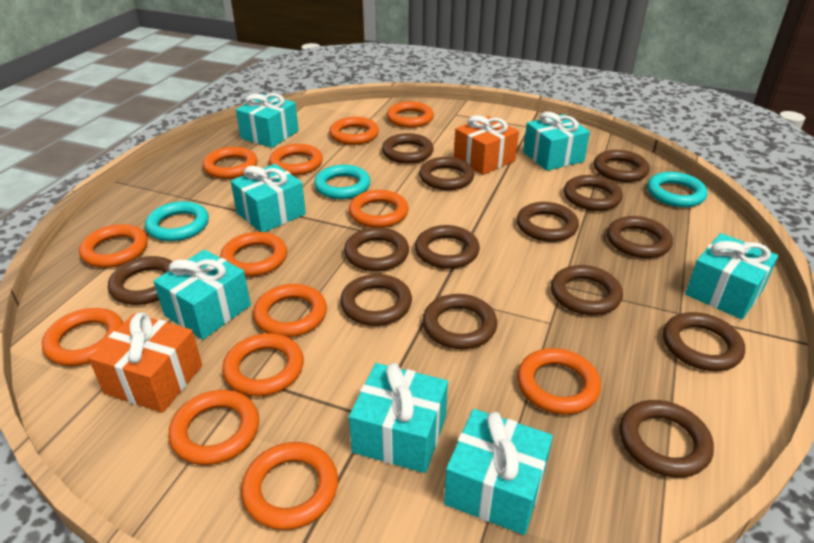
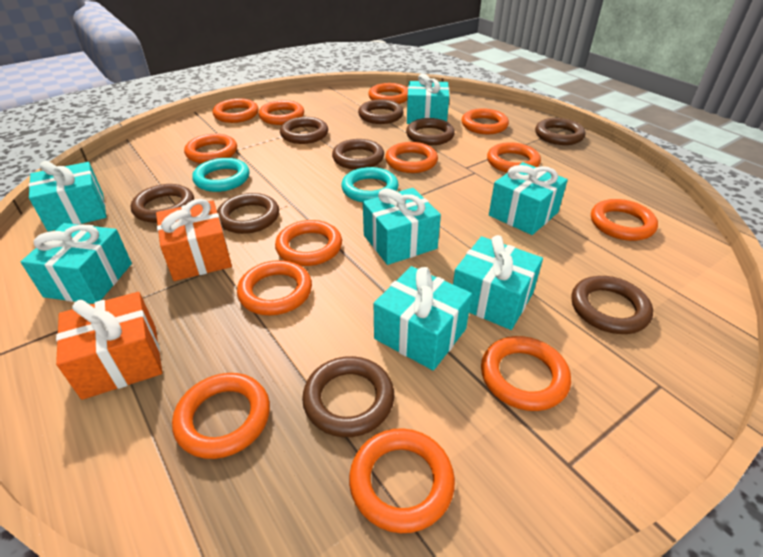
brown ring: 14 -> 9
turquoise ring: 3 -> 2

